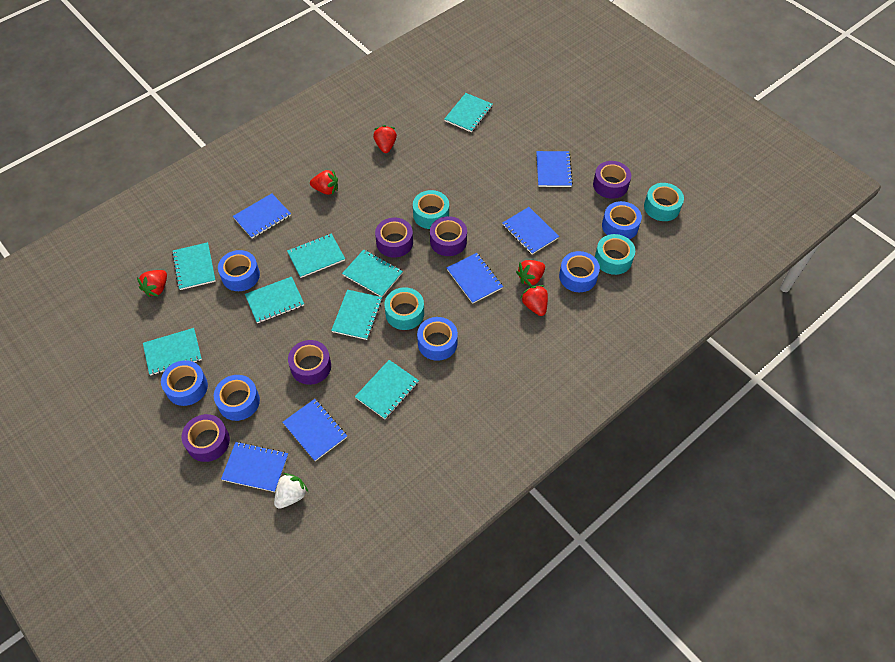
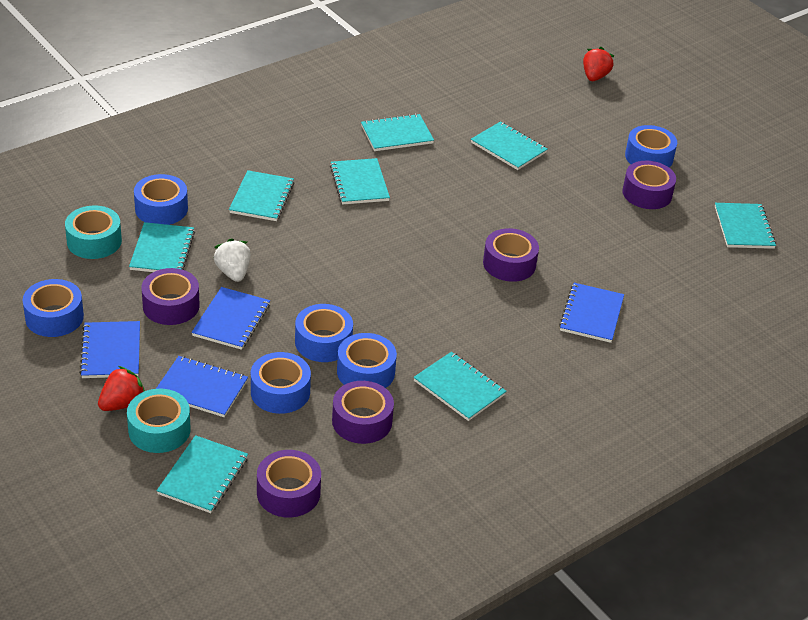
blue notebook: 6 -> 4
red strawberry: 5 -> 2
turquoise tape: 4 -> 2

